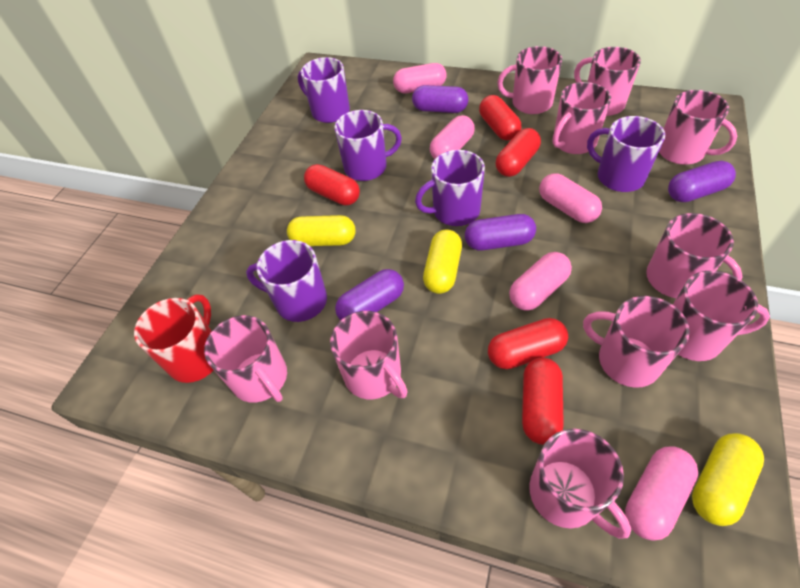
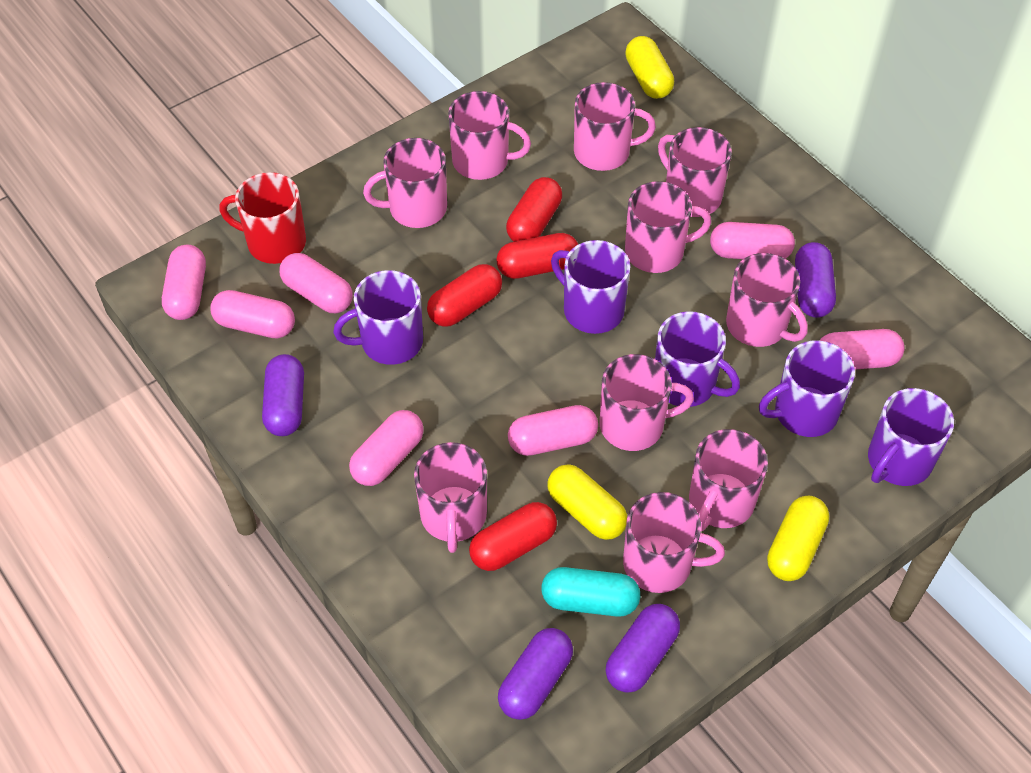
pink capsule: 5 -> 7
red capsule: 5 -> 4
turquoise capsule: 0 -> 1

